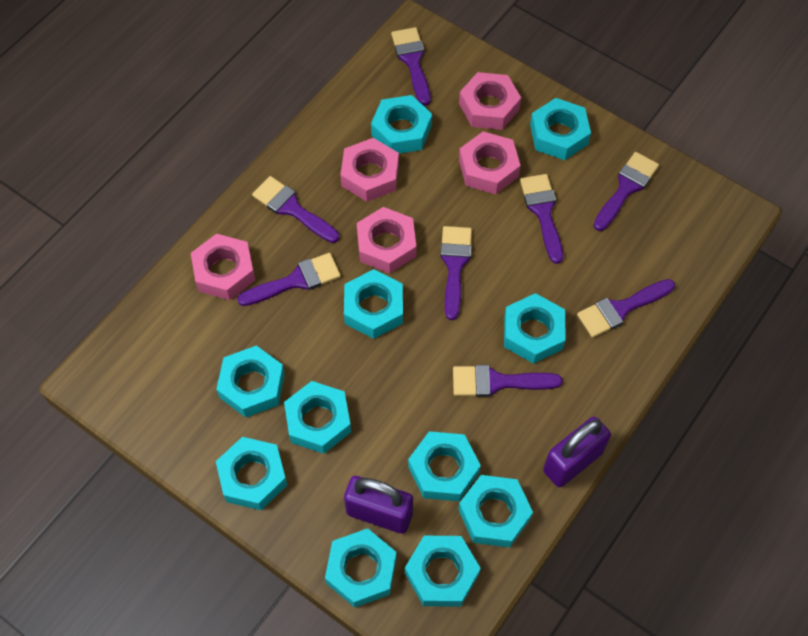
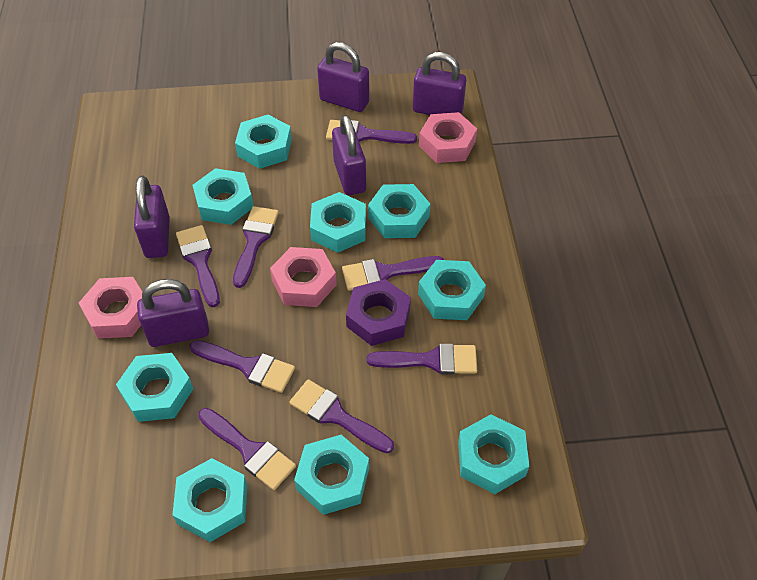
pink nut: 5 -> 3
purple nut: 0 -> 1
purple padlock: 2 -> 5
turquoise nut: 11 -> 9

